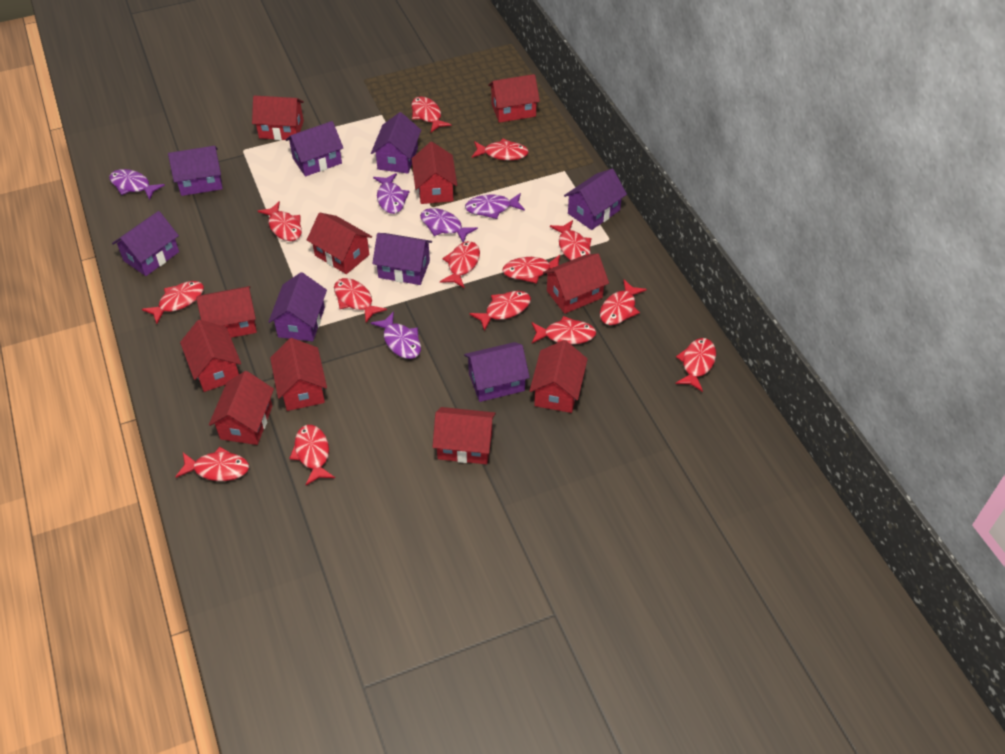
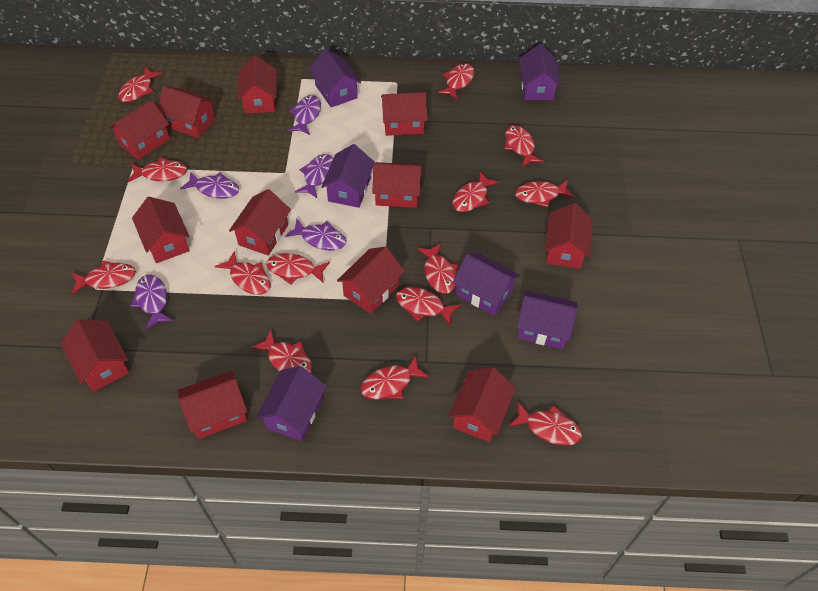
purple house: 8 -> 6
red house: 11 -> 12

